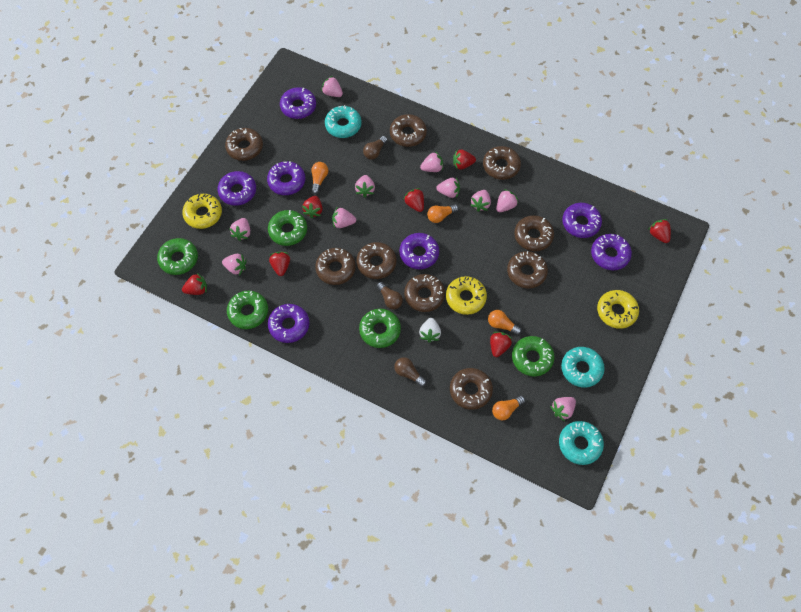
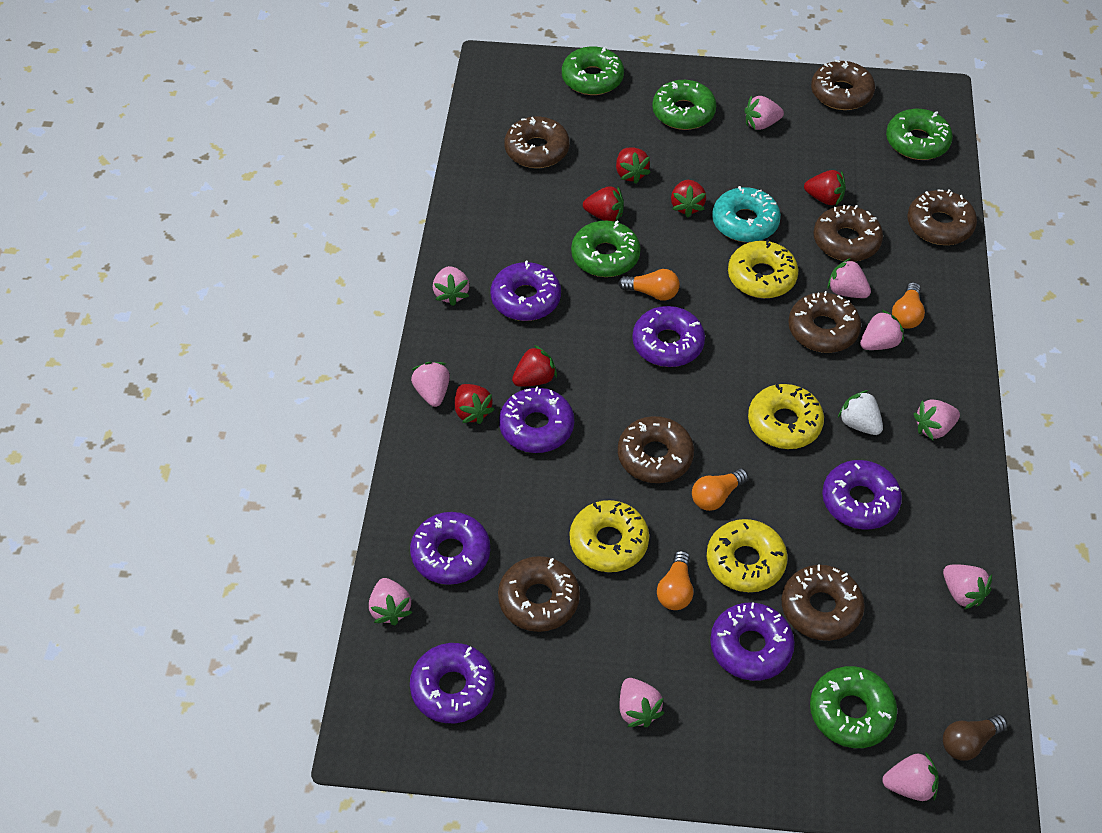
brown donut: 9 -> 8
brown light bulb: 3 -> 1
red strawberry: 7 -> 6
turquoise donut: 3 -> 1
yellow donut: 3 -> 4

